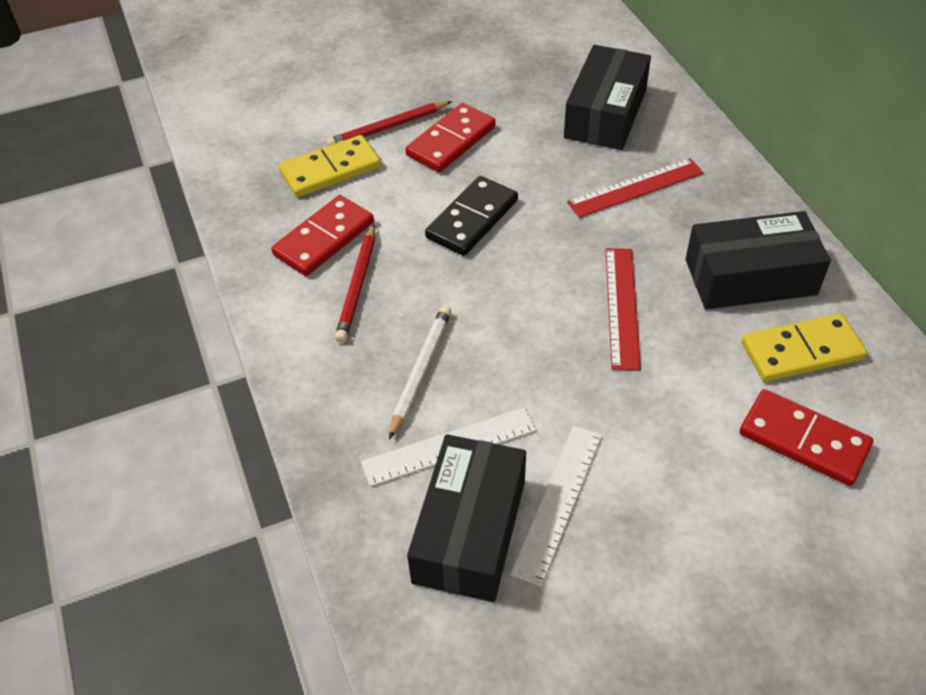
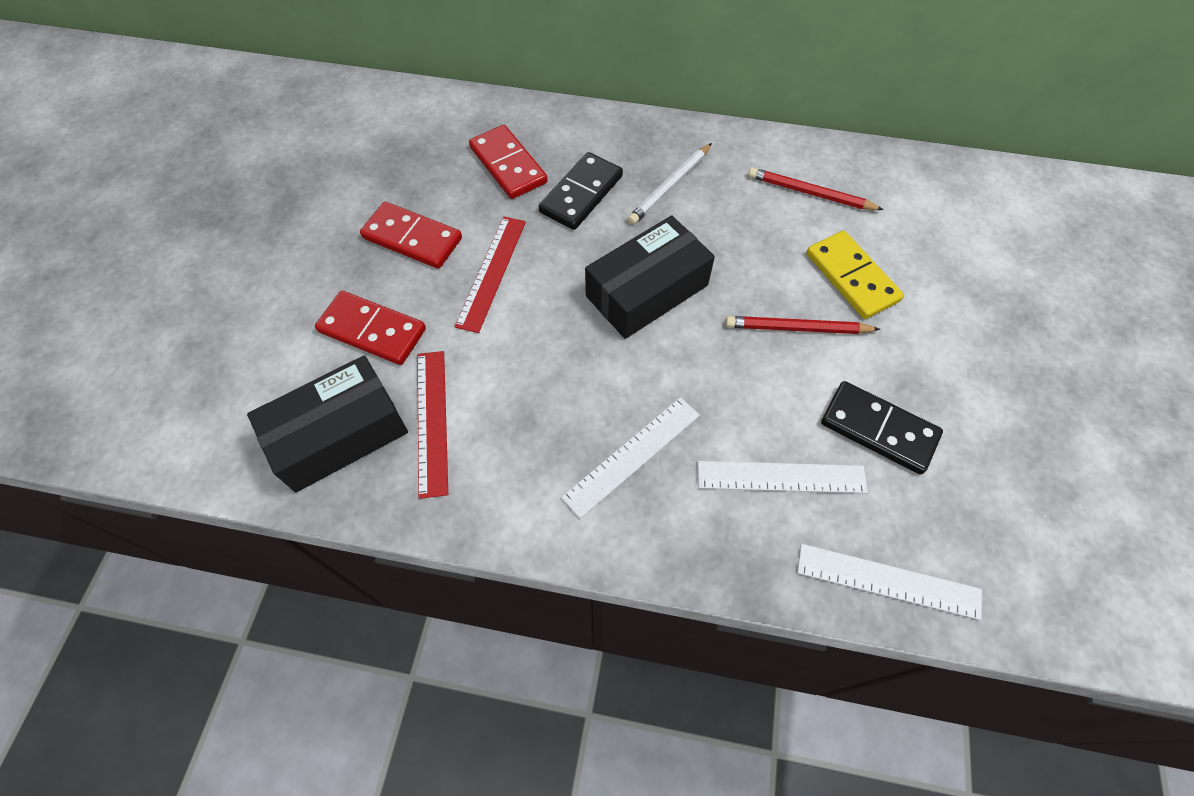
black box: 3 -> 2
black domino: 1 -> 2
white ruler: 2 -> 3
yellow domino: 2 -> 1

